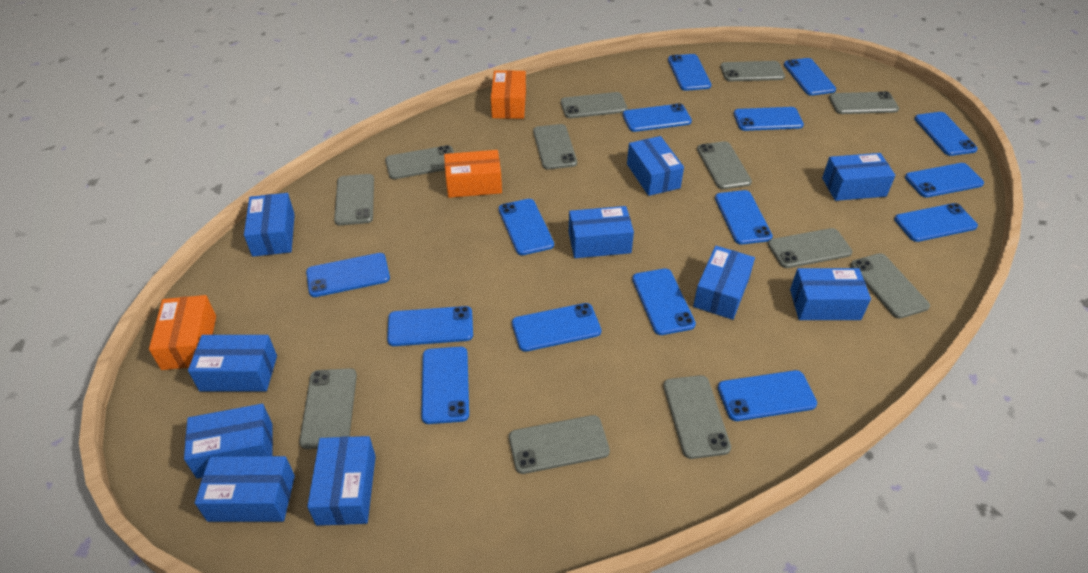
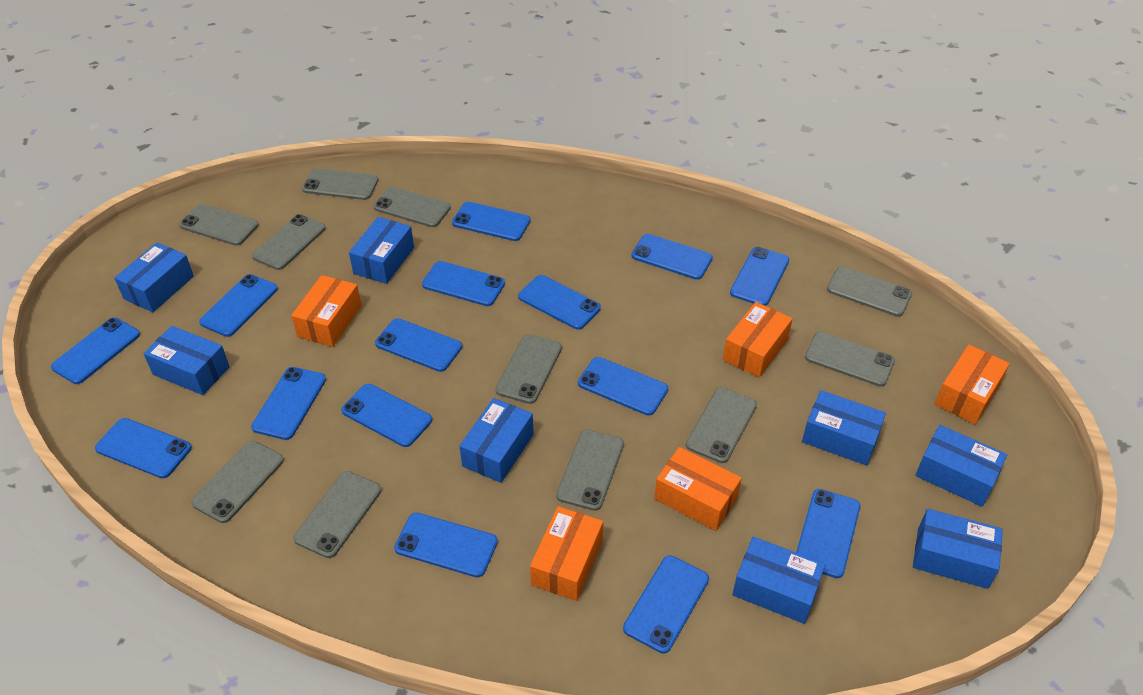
blue box: 10 -> 8
grey phone: 12 -> 11
orange box: 3 -> 5

